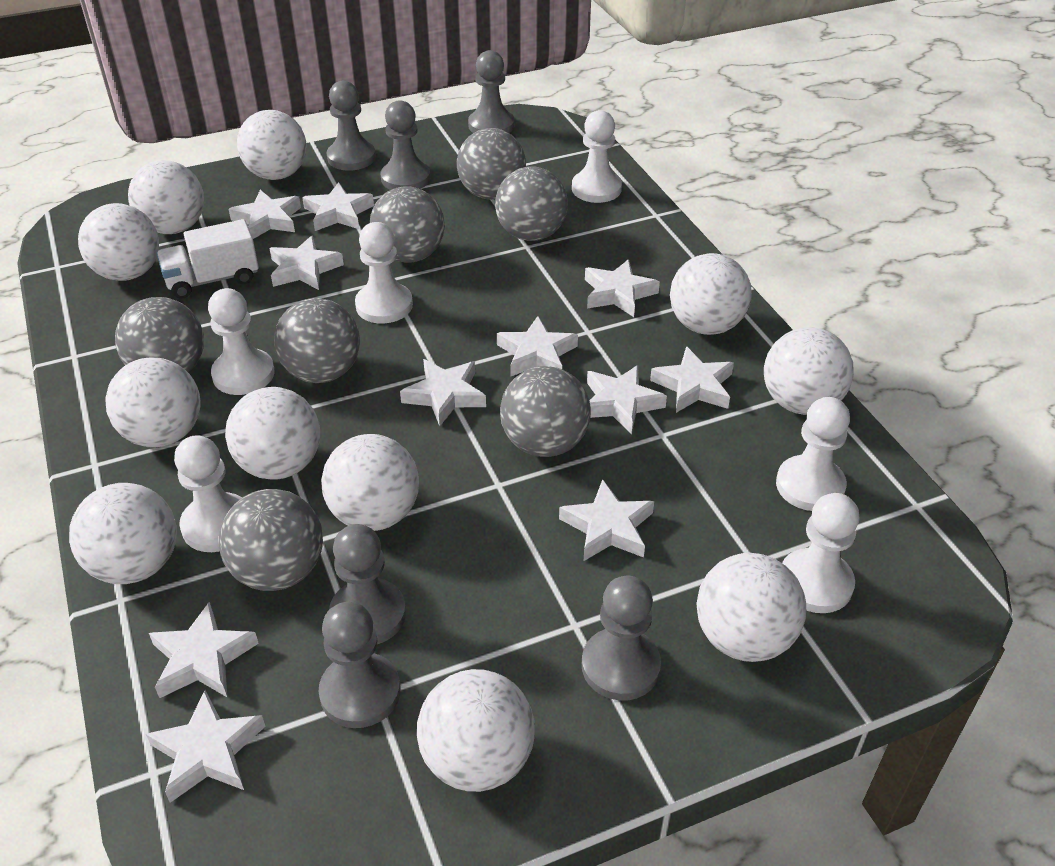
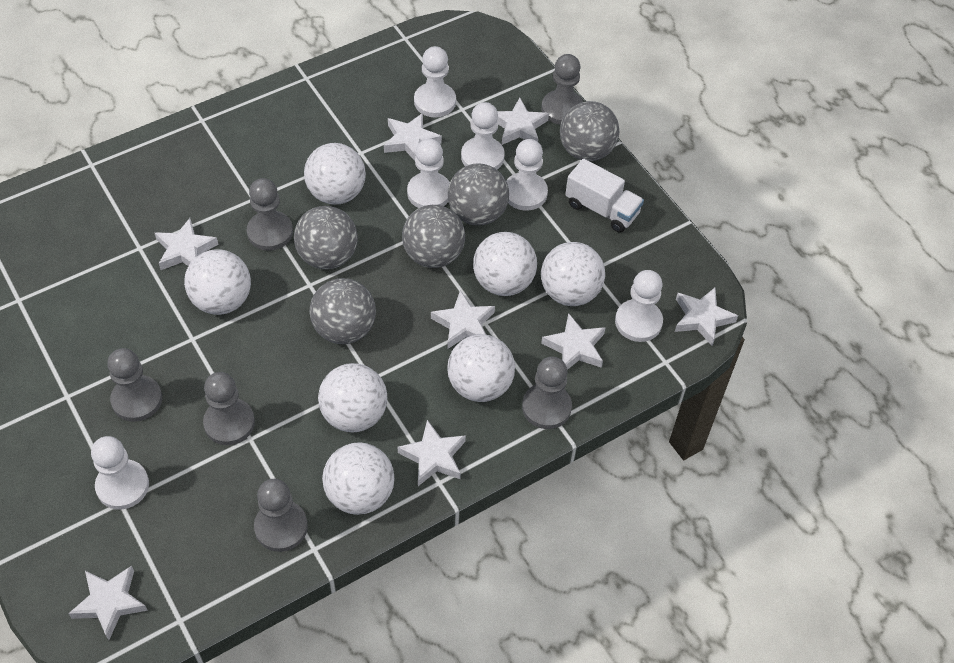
grey ball: 7 -> 5
white ball: 11 -> 7
white star: 11 -> 8

